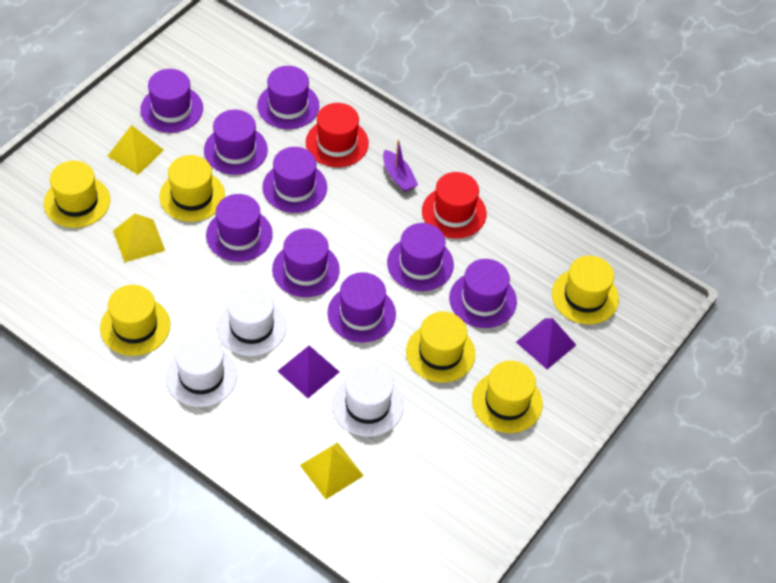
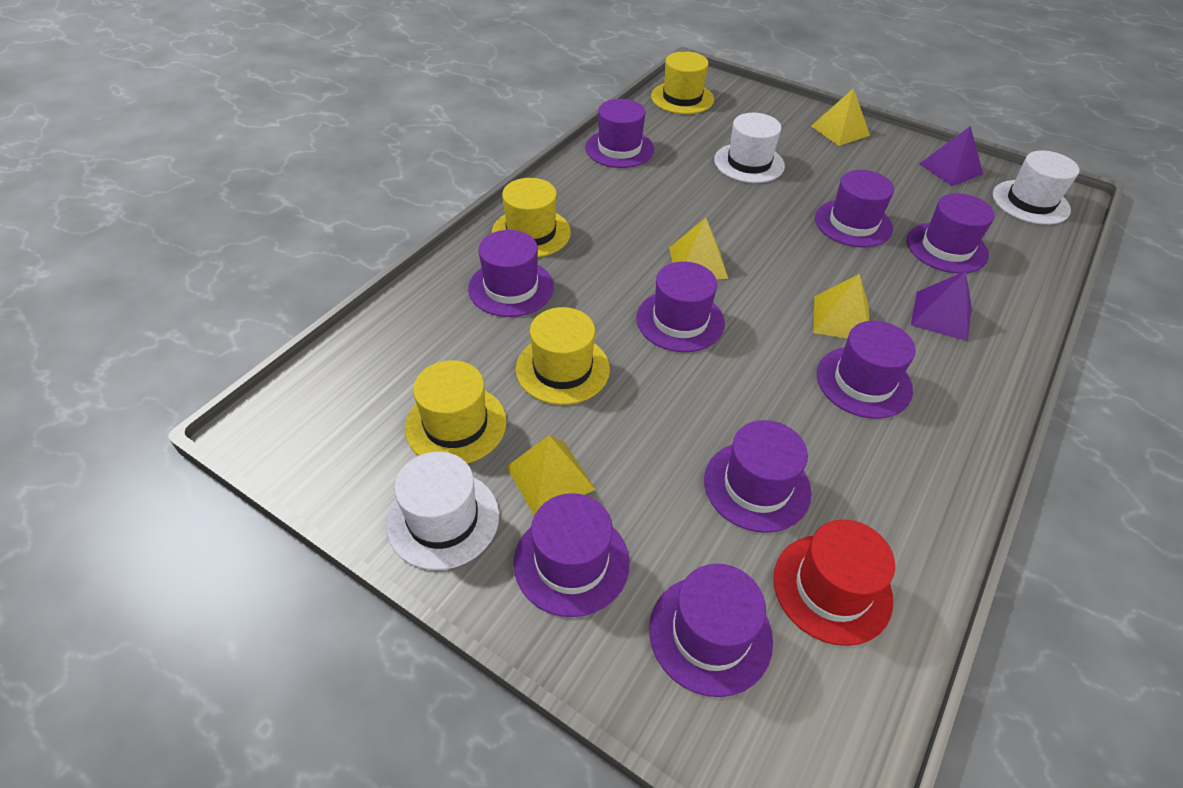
purple boat: 1 -> 0
red hat: 2 -> 1
yellow hat: 6 -> 4
yellow pyramid: 3 -> 4

